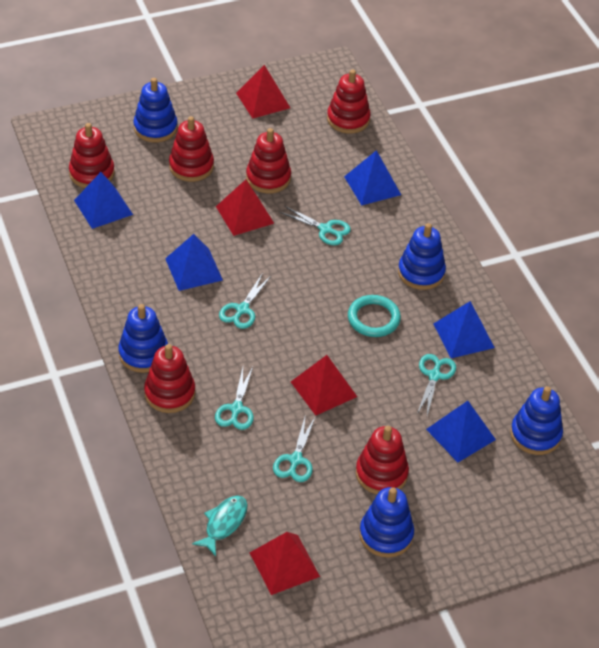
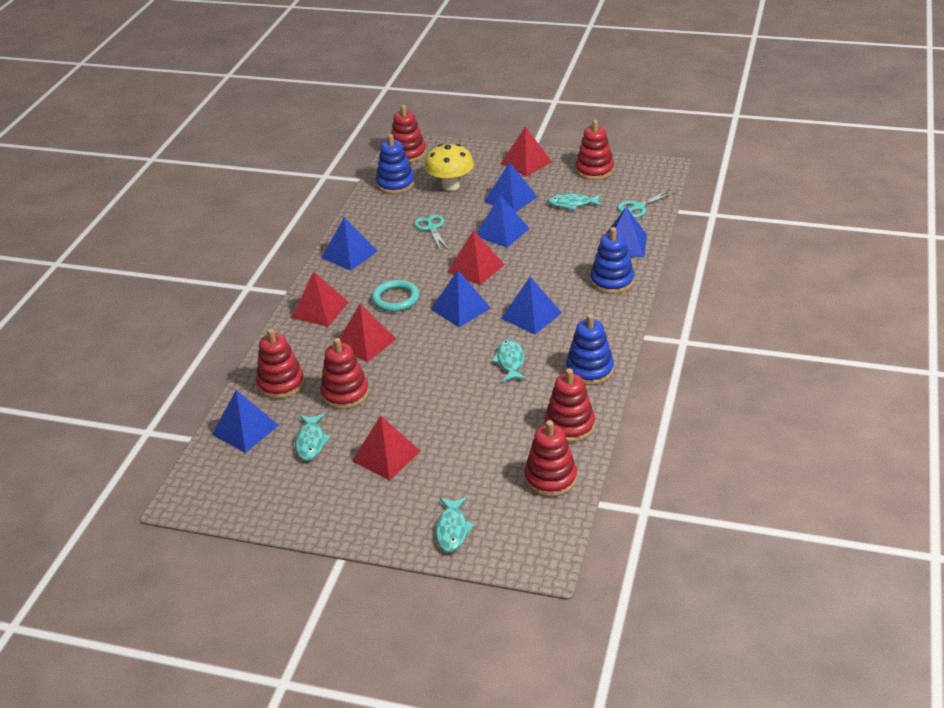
blue pyramid: 5 -> 7
blue stacking toy: 5 -> 3
red pyramid: 4 -> 5
turquoise fish: 1 -> 4
turquoise scissors: 5 -> 2
yellow mushroom: 0 -> 1

